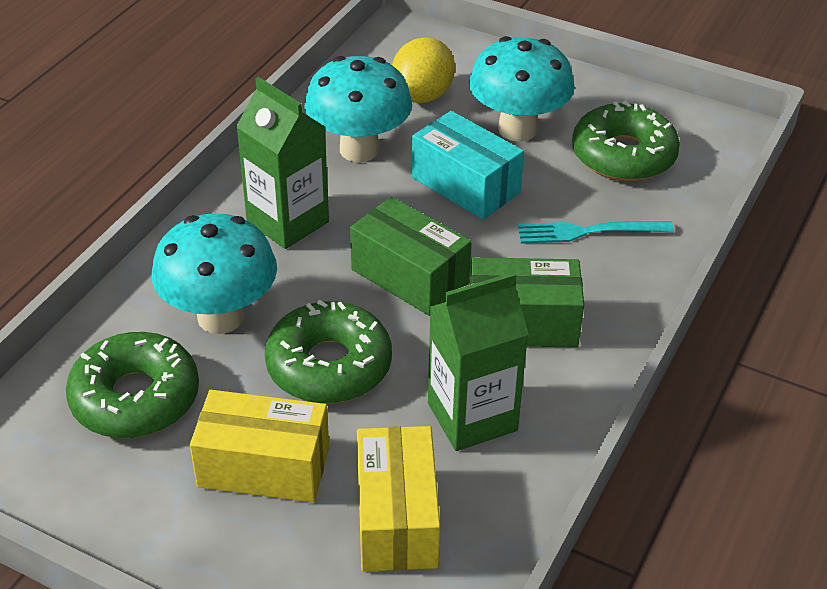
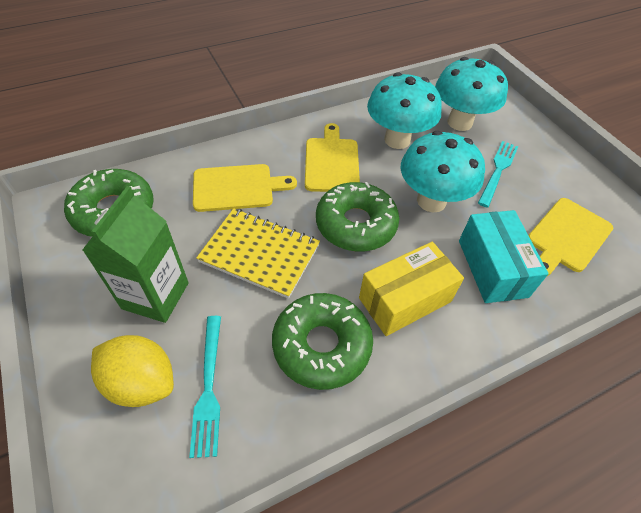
green box: 2 -> 0
green carton: 2 -> 1
turquoise fork: 1 -> 2
yellow box: 2 -> 1
yellow cutting board: 0 -> 3
yellow notebook: 0 -> 1

